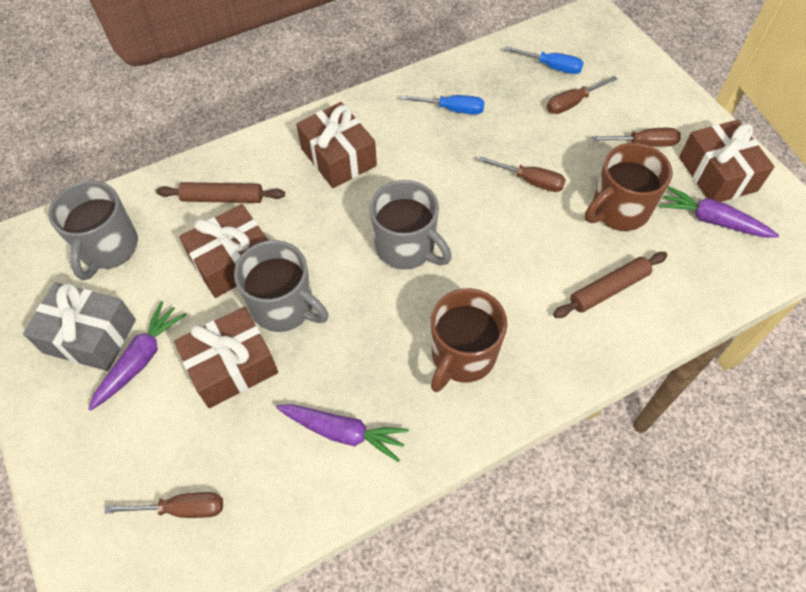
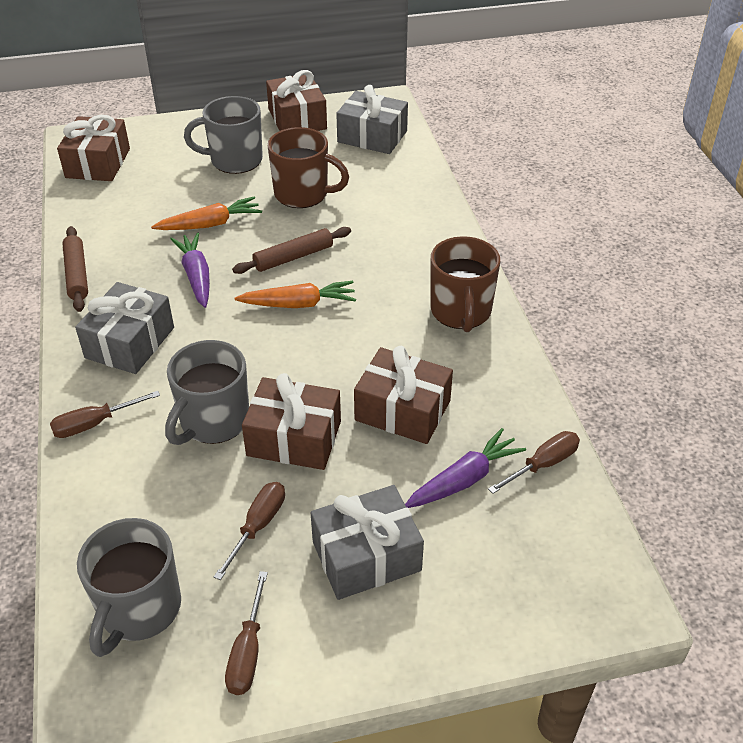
blue screwdriver: 2 -> 0
grey gift: 1 -> 3
orange carrot: 0 -> 2
purple carrot: 3 -> 2

